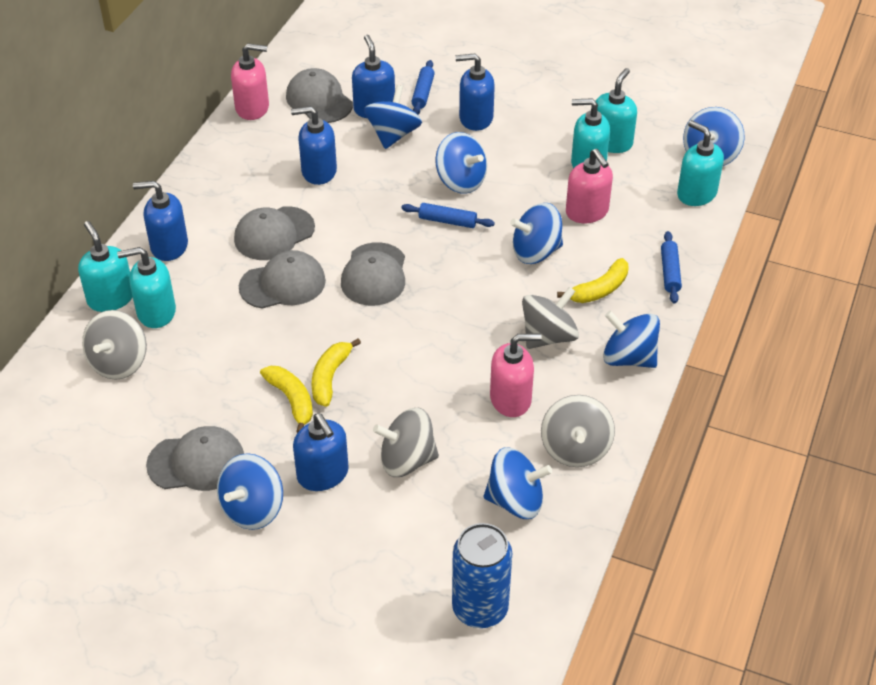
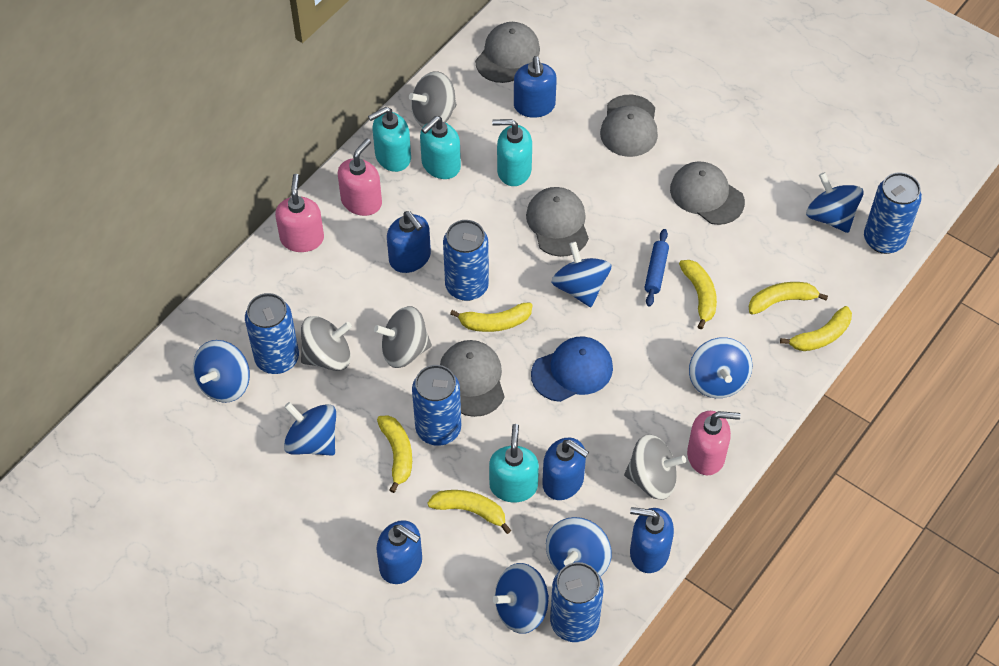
blue can: 1 -> 5
blue cap: 0 -> 1
blue rolling pin: 3 -> 1
turquoise soap dispenser: 5 -> 4
yellow banana: 3 -> 6

